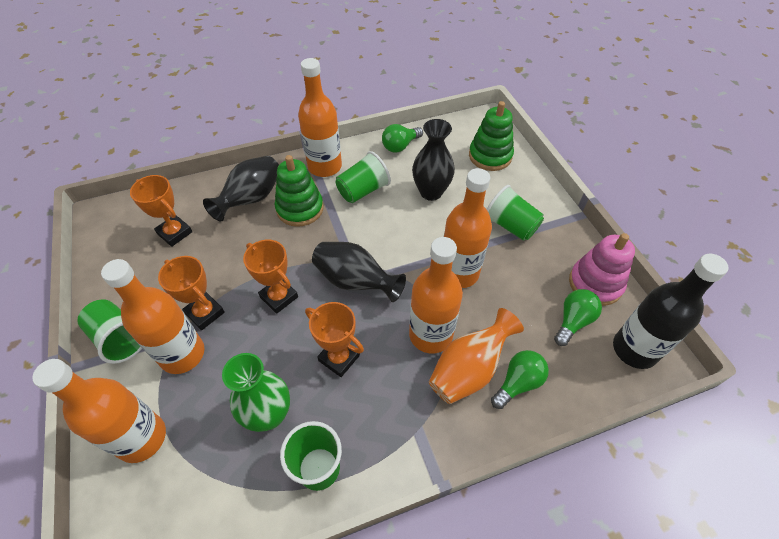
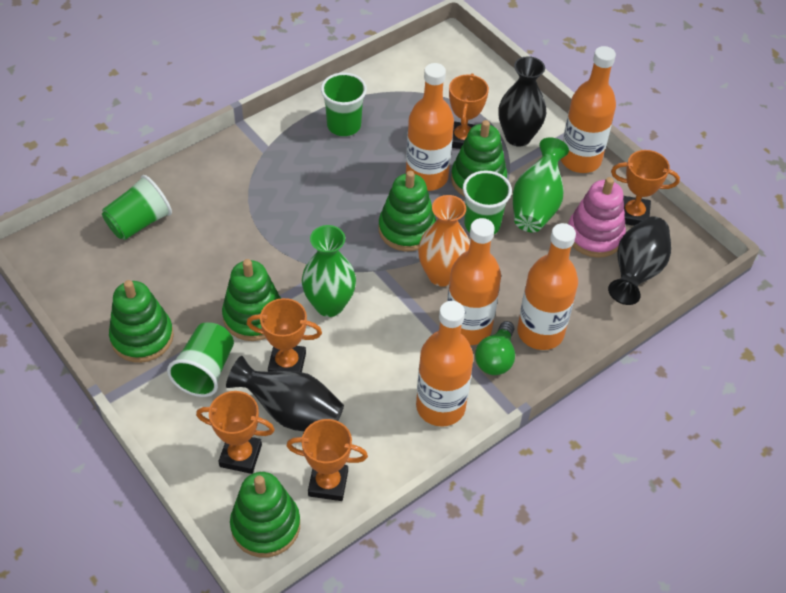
black bottle: 1 -> 0
green light bulb: 3 -> 1
green stacking toy: 2 -> 5
green vase: 1 -> 2
orange trophy: 4 -> 5

